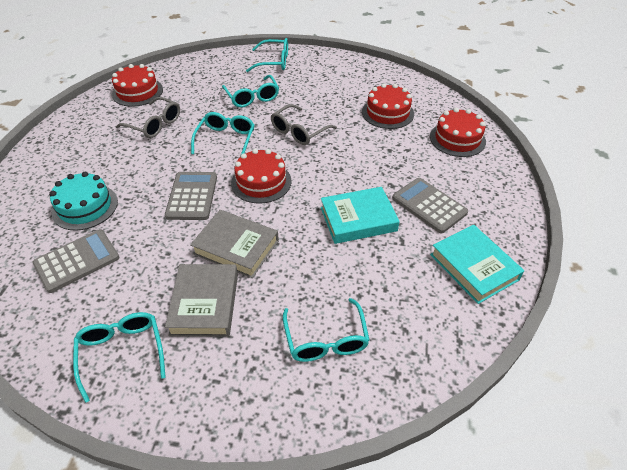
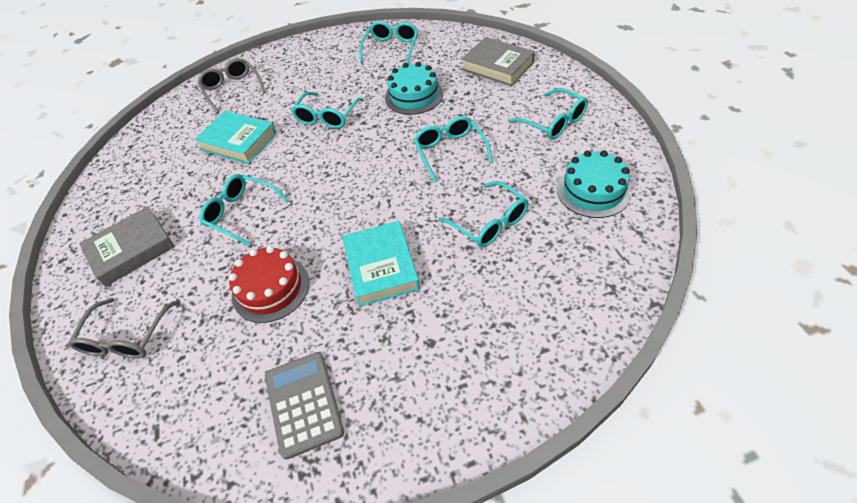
grey calculator: 3 -> 1
red cake: 4 -> 1
turquoise cake: 1 -> 2
turquoise glasses: 5 -> 6

